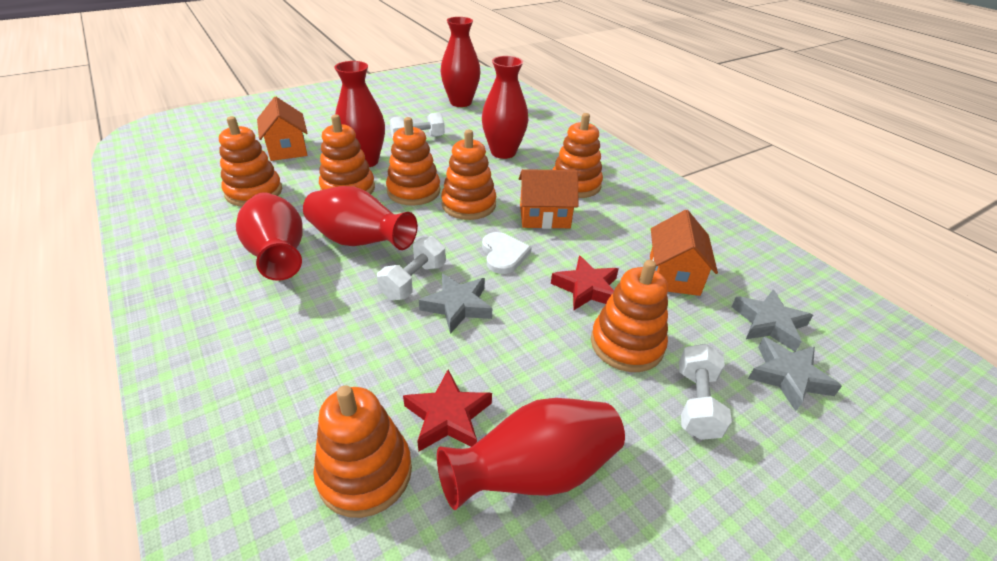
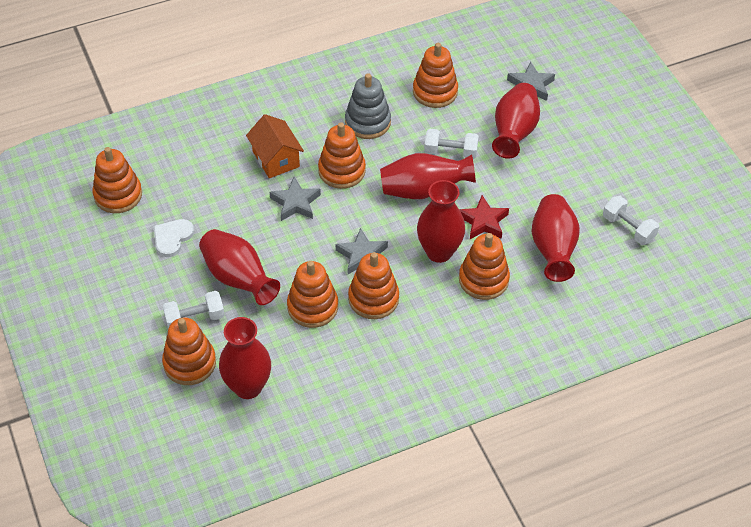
grey stacking toy: 0 -> 1
orange house: 3 -> 1
red star: 2 -> 1

